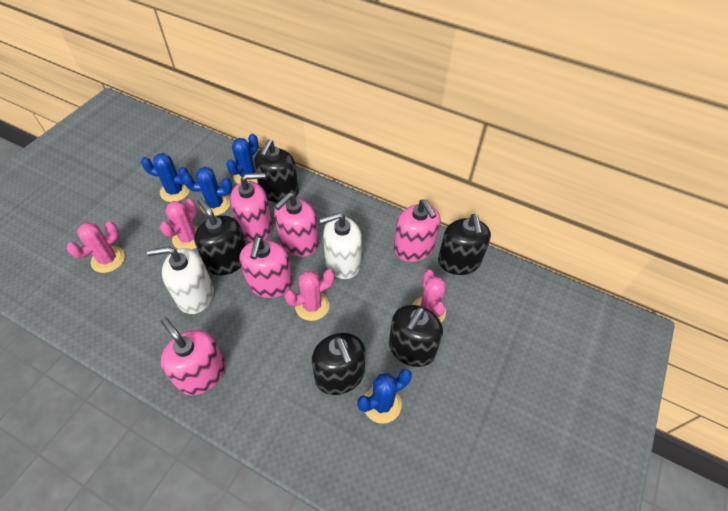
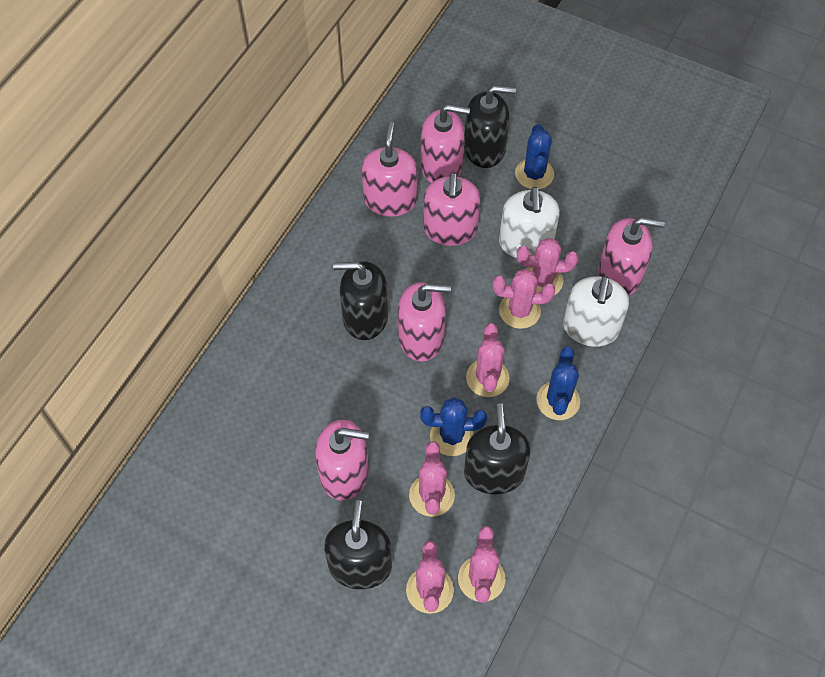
black soap dispenser: 5 -> 4
blue cactus: 4 -> 3
pink cactus: 4 -> 6
pink soap dispenser: 5 -> 6

